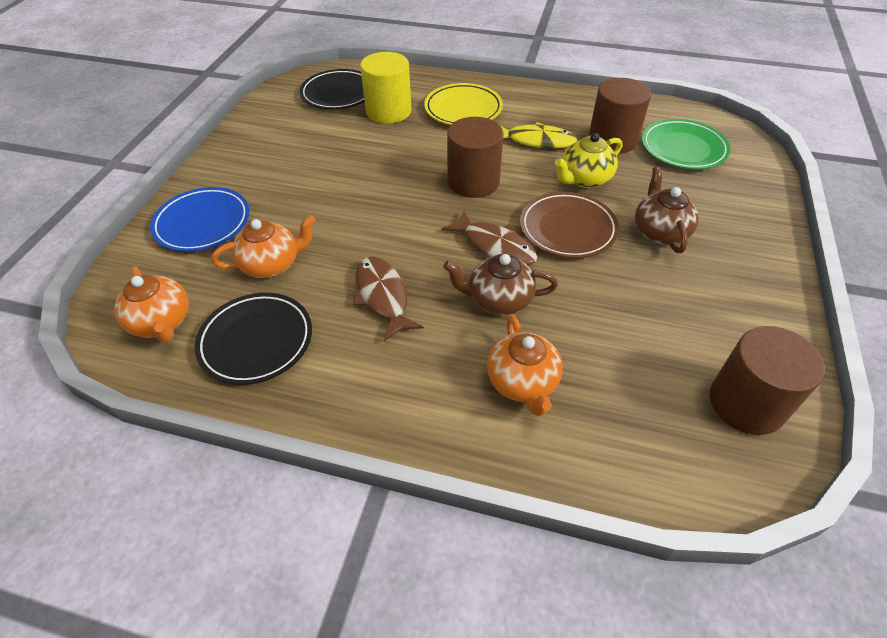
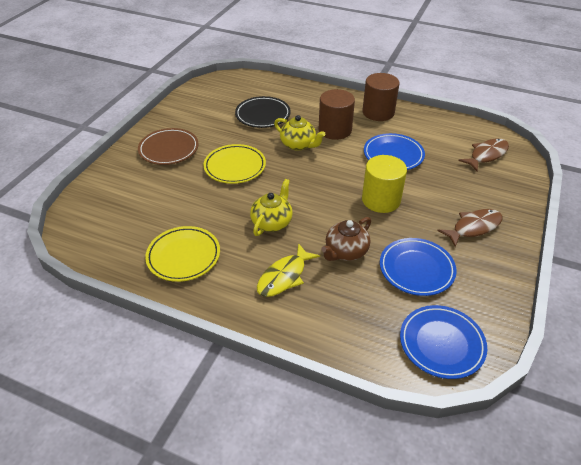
black plate: 2 -> 1
blue plate: 1 -> 3
brown cylinder: 3 -> 2
brown teapot: 2 -> 1
green plate: 1 -> 0
orange teapot: 3 -> 0
yellow plate: 1 -> 2
yellow teapot: 1 -> 2

